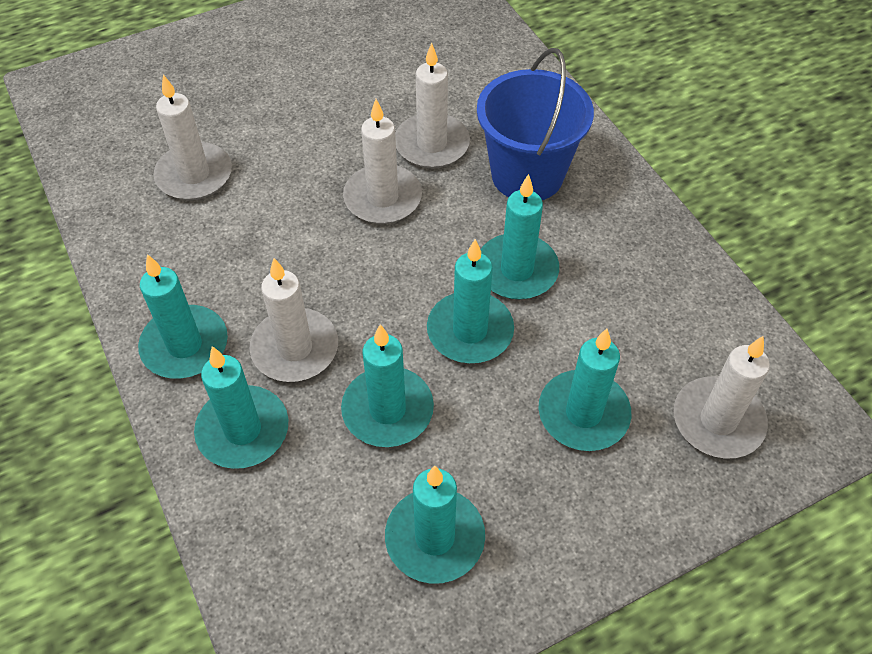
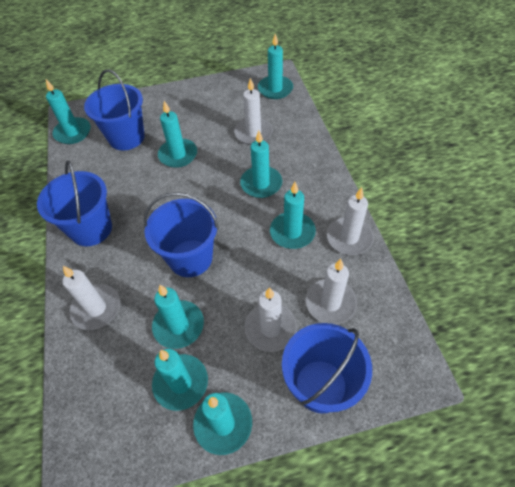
blue bucket: 1 -> 4
turquoise candle: 7 -> 8

